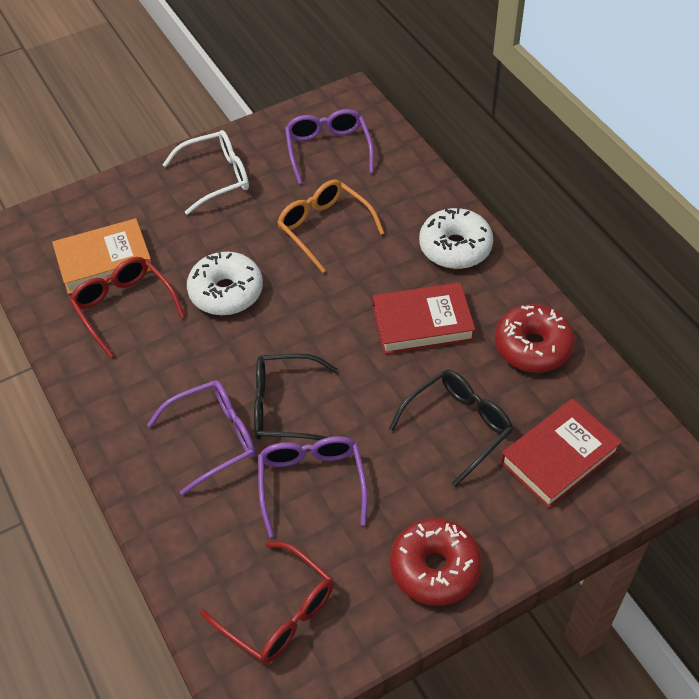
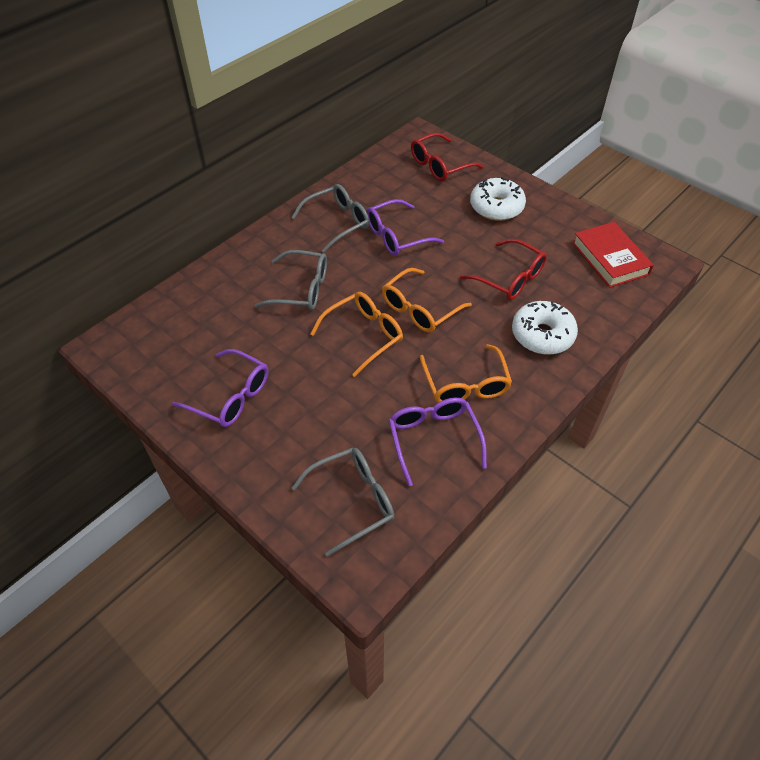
black glasses: 2 -> 0
grey glasses: 0 -> 3
orange book: 1 -> 0
orange glasses: 1 -> 3
red book: 2 -> 1
red donut: 2 -> 0
white glasses: 1 -> 0

